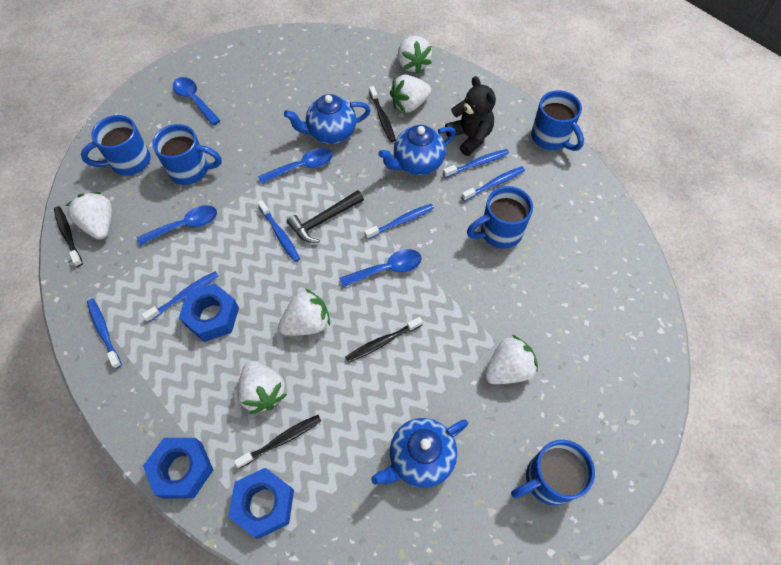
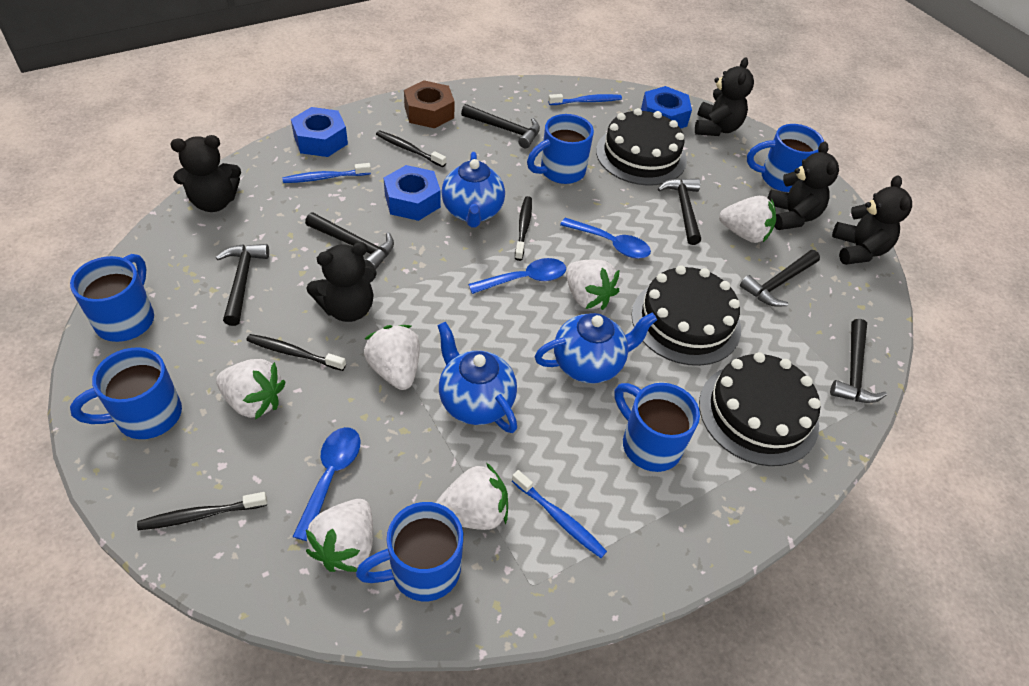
black cake: 0 -> 3
black hammer: 1 -> 6
black teddy bear: 1 -> 5
blue mug: 5 -> 6
blue spoon: 4 -> 3
blue toothbrush: 6 -> 3
brown nut: 0 -> 1

